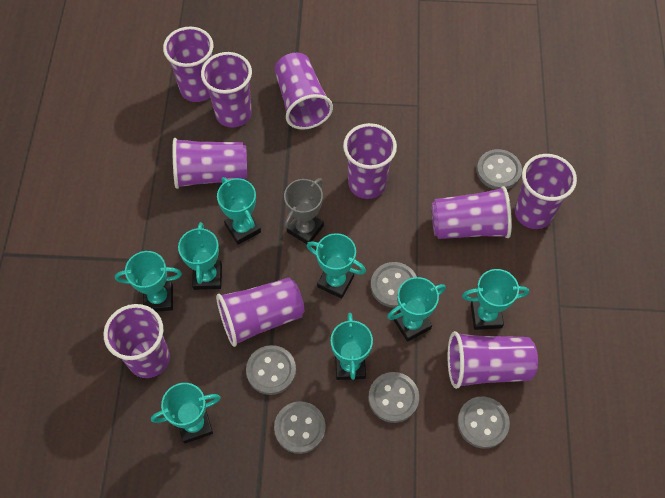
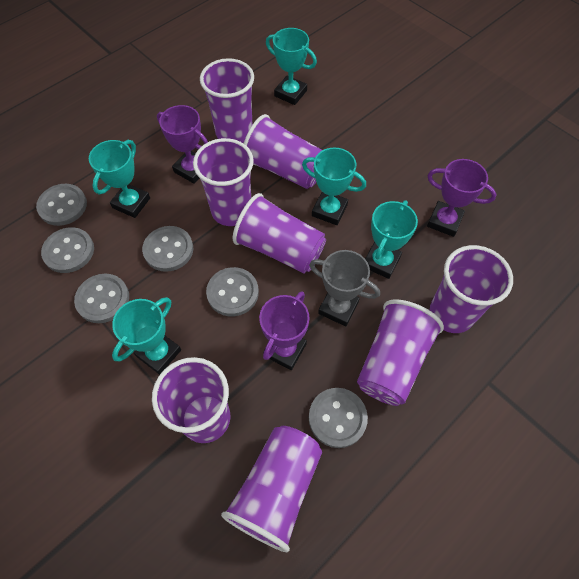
purple cup: 10 -> 8
purple trophy: 0 -> 3
turquoise trophy: 8 -> 5

